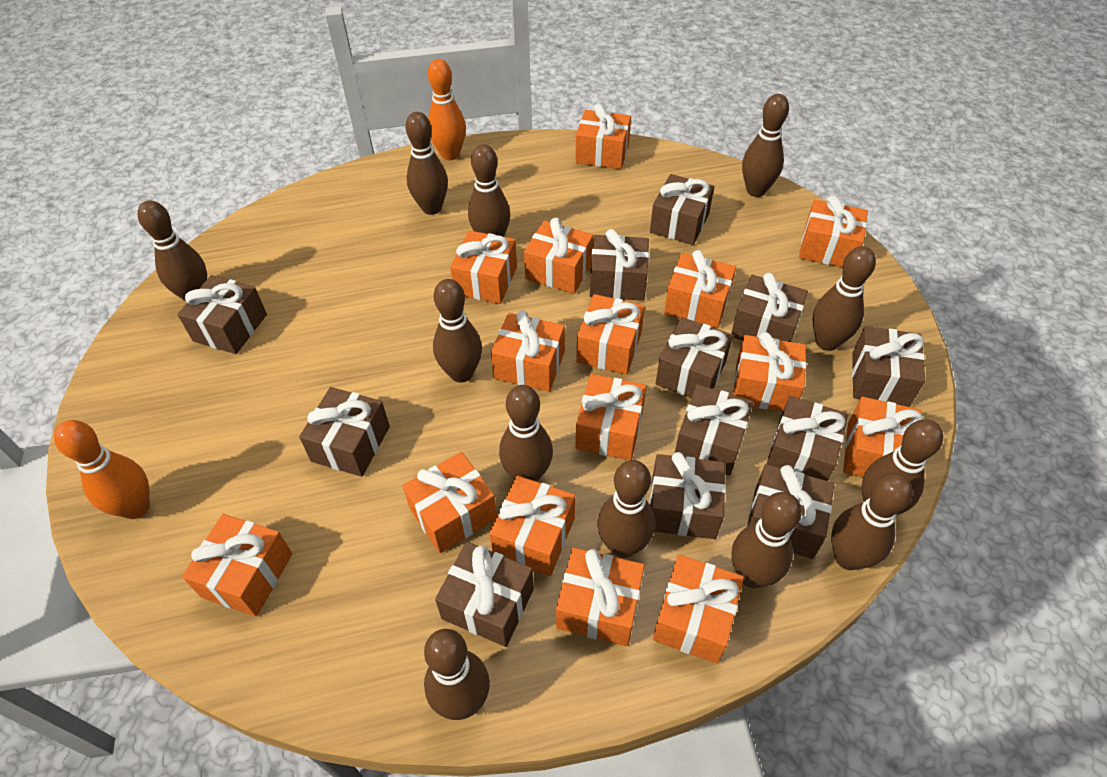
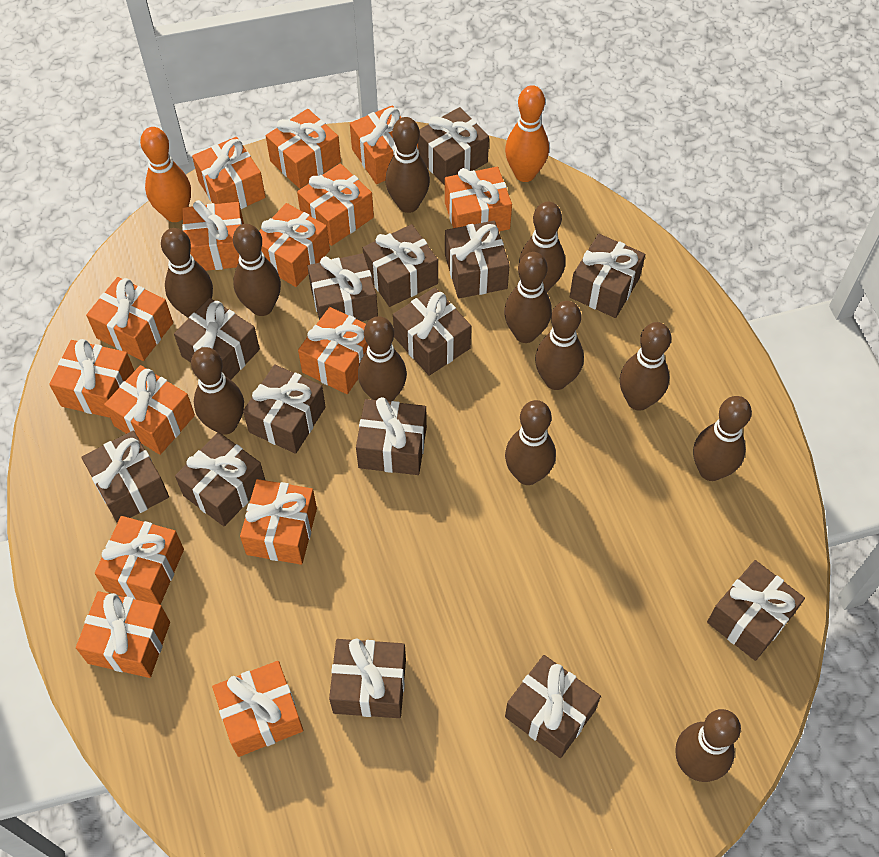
brown gift: 12 -> 14

